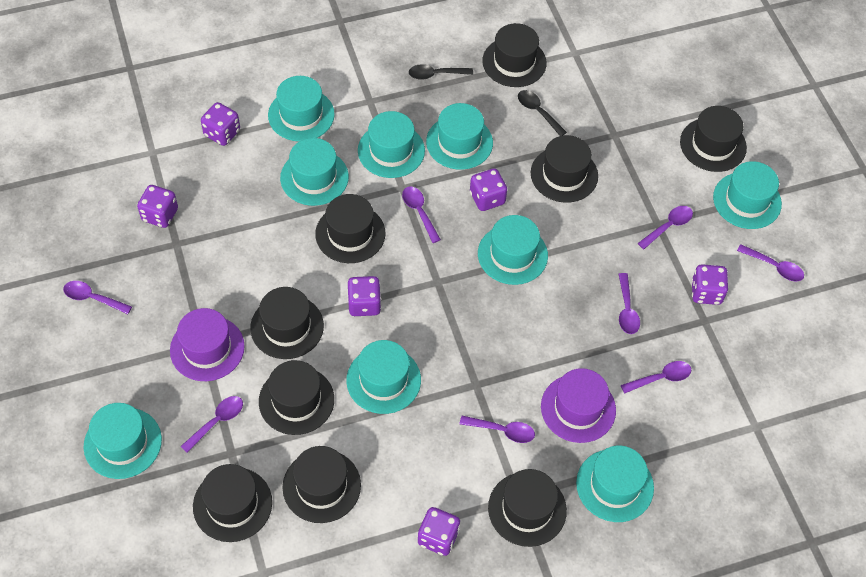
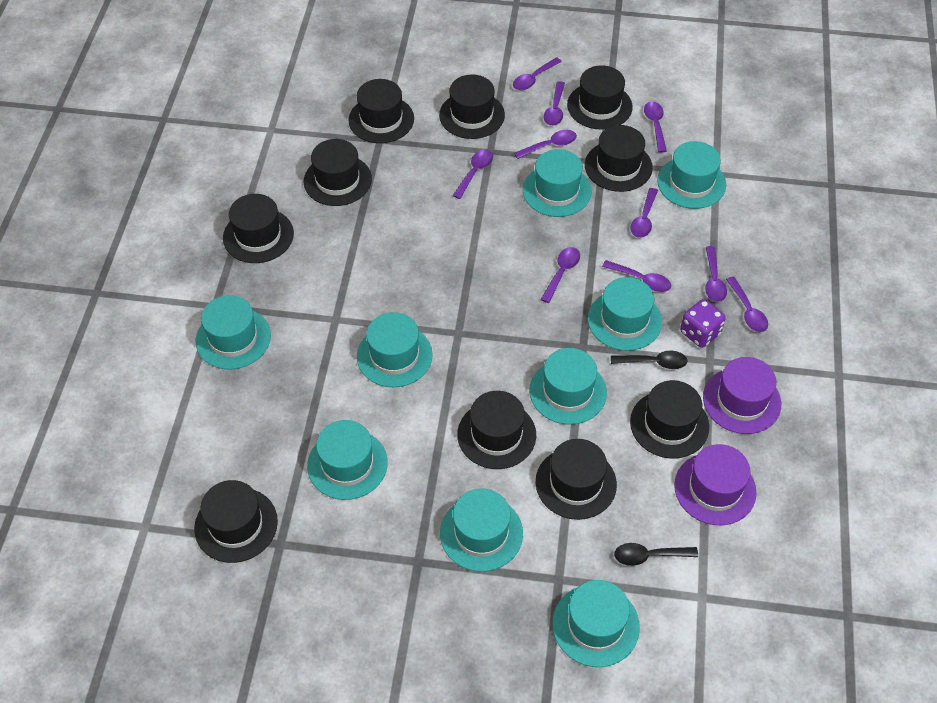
black hat: 9 -> 10
purple dice: 6 -> 1
purple spoon: 8 -> 10

